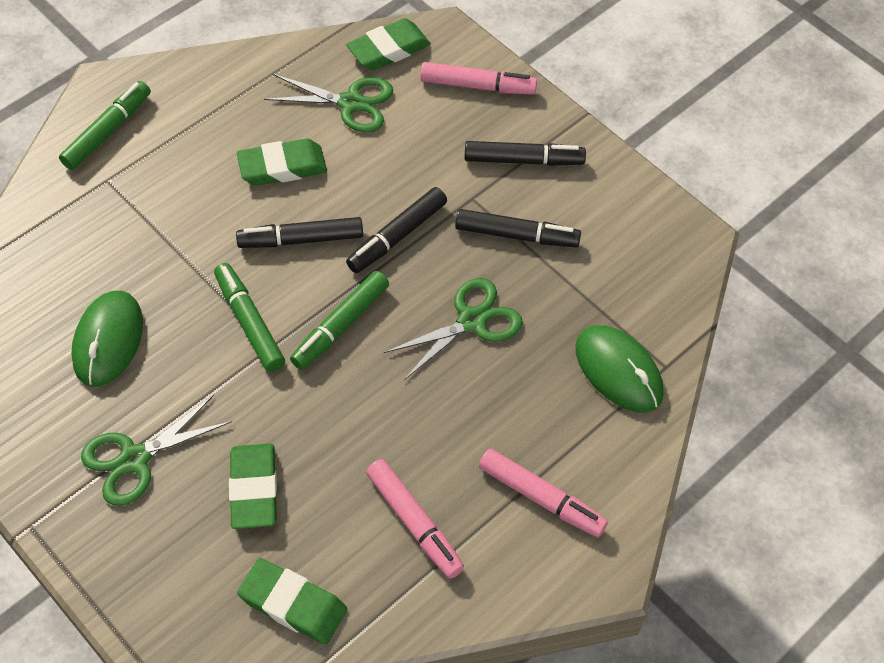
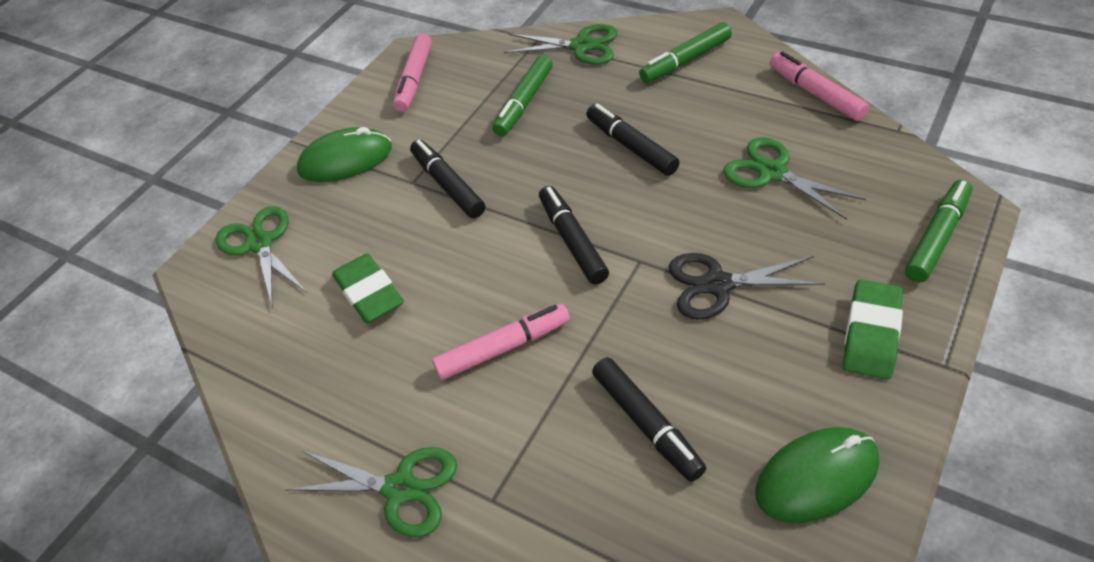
black scissors: 0 -> 1
green eraser: 4 -> 2
green scissors: 3 -> 4

